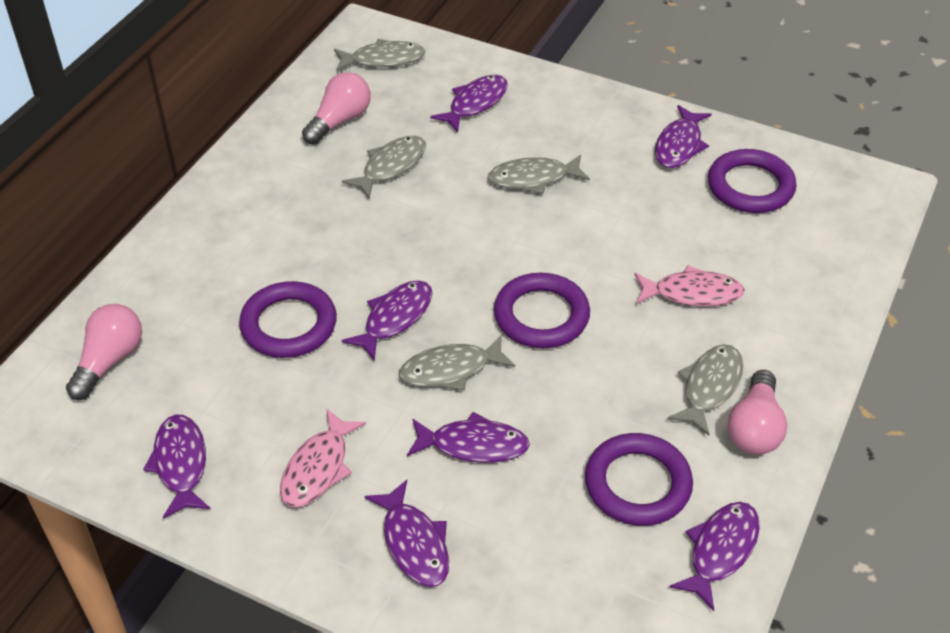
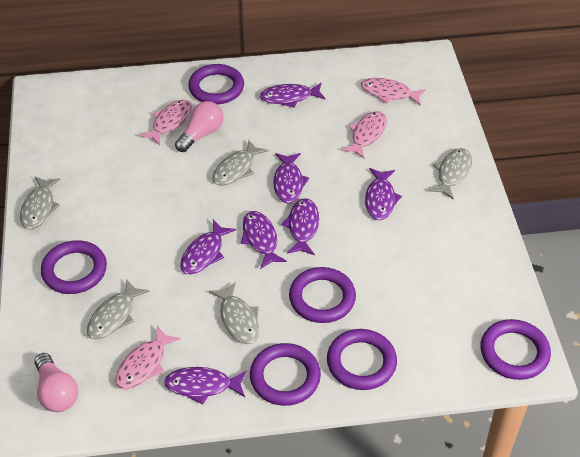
pink fish: 2 -> 4
pink light bulb: 3 -> 2
purple ring: 4 -> 6

